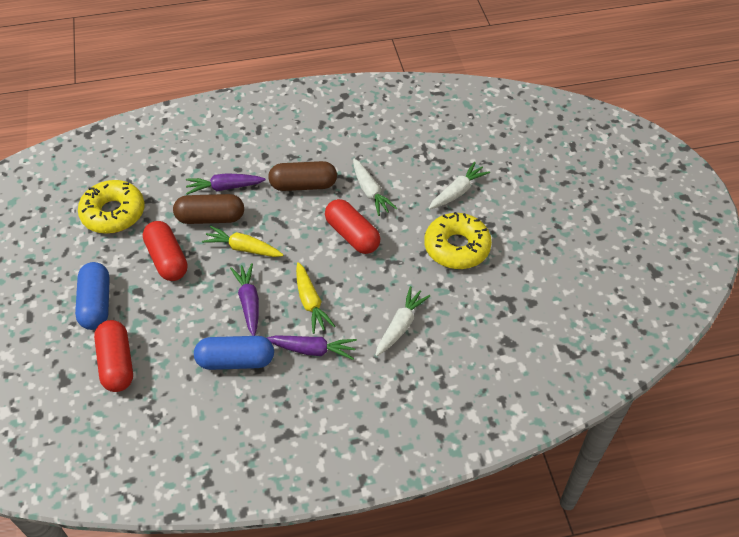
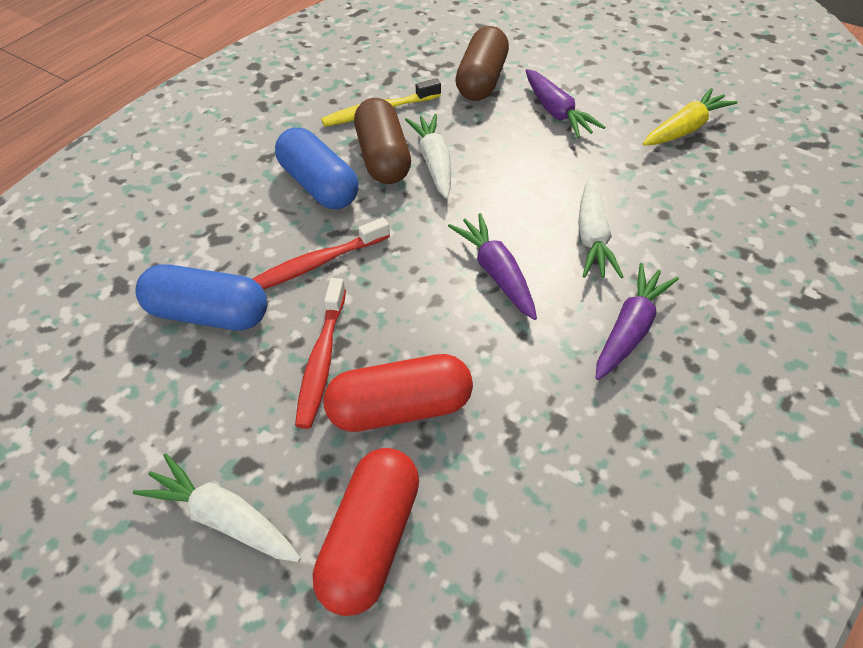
red capsule: 3 -> 2
red toothbrush: 0 -> 2
yellow carrot: 2 -> 1
yellow donut: 2 -> 0
yellow toothbrush: 0 -> 1

